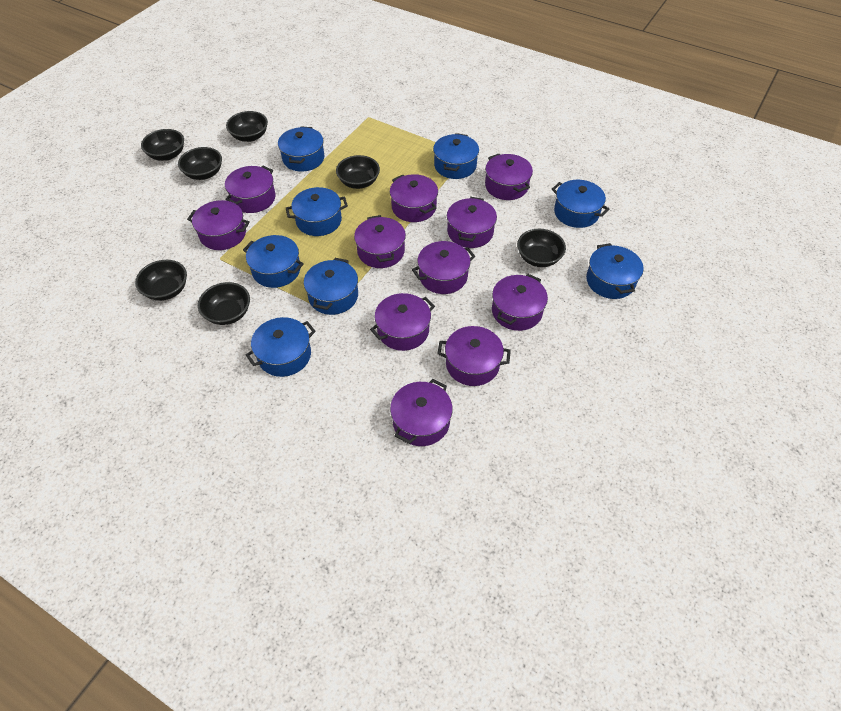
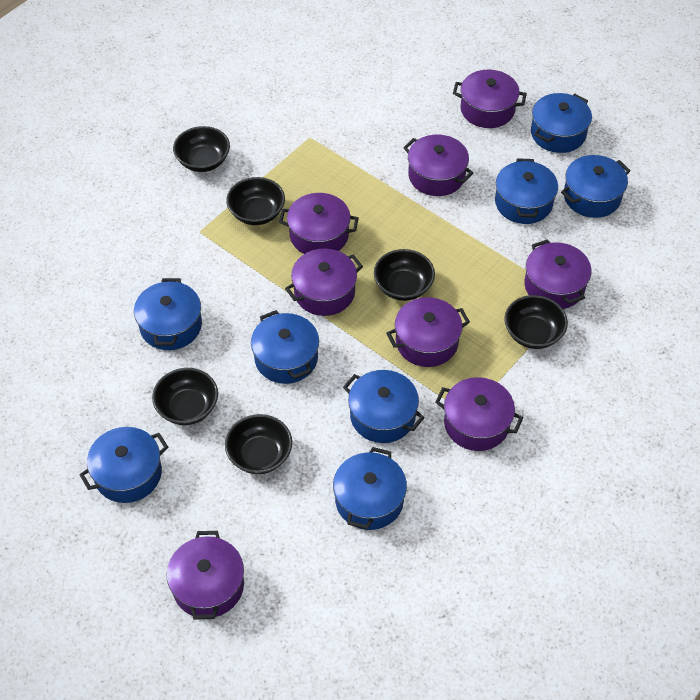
black bowl: 7 -> 6
purple pot: 11 -> 8

